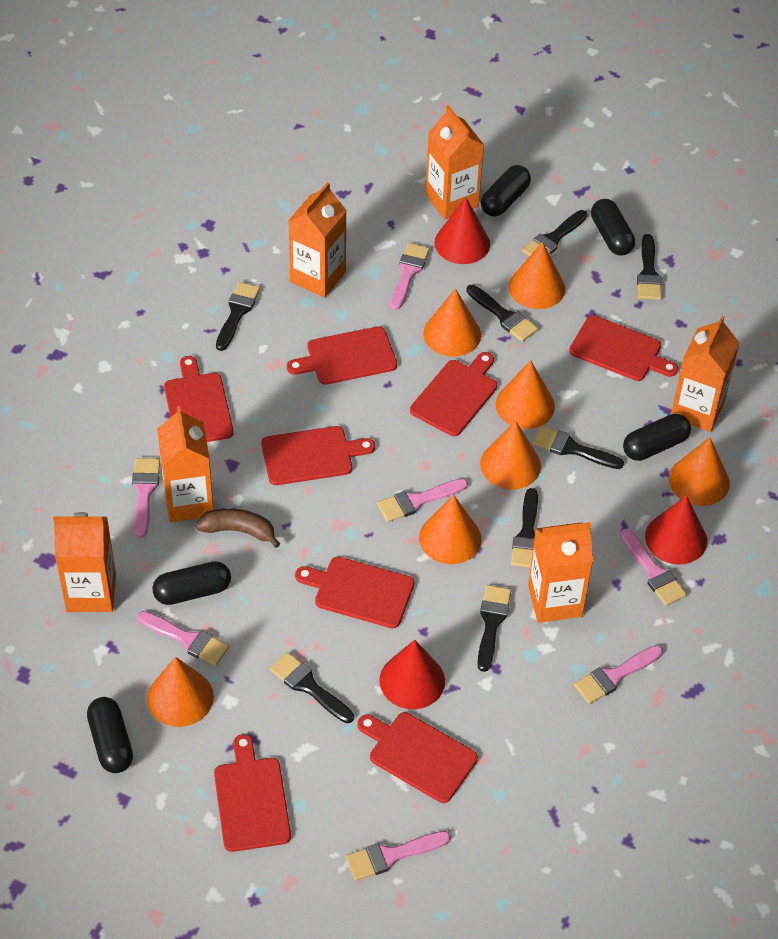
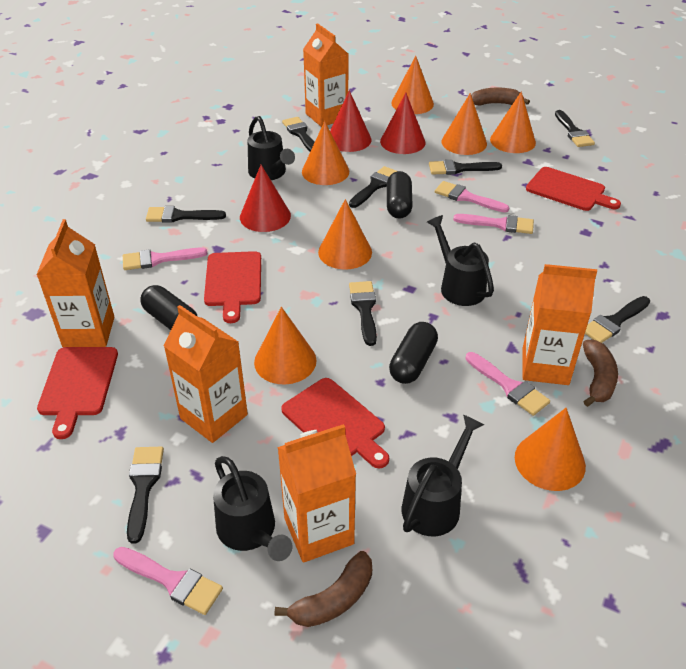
black capsule: 5 -> 3
black watering can: 0 -> 4
brown banana: 1 -> 3
orange carton: 6 -> 5
pink brush: 7 -> 5
red cutting board: 8 -> 4

